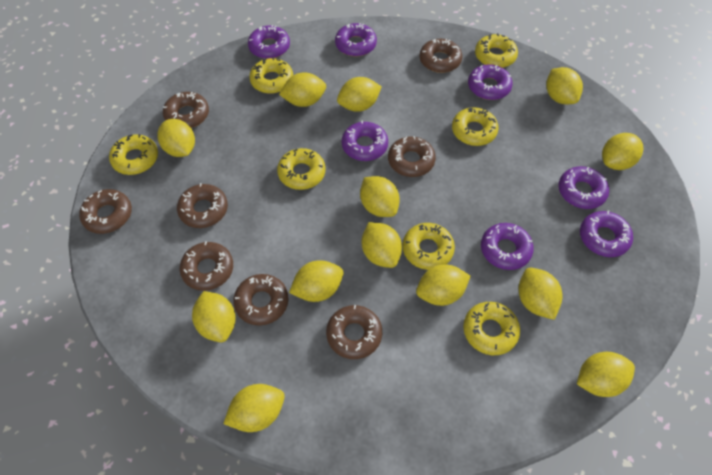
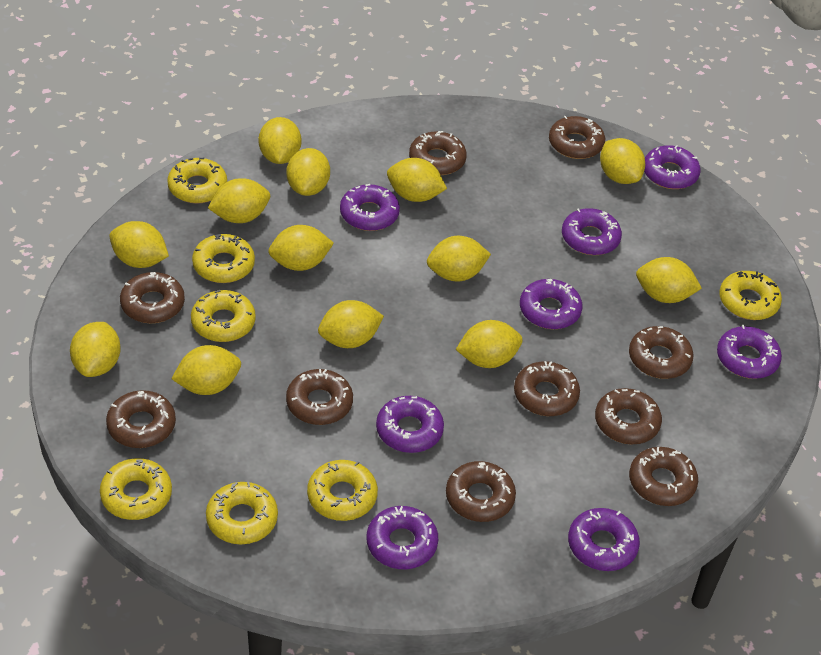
brown donut: 8 -> 10
purple donut: 7 -> 8

